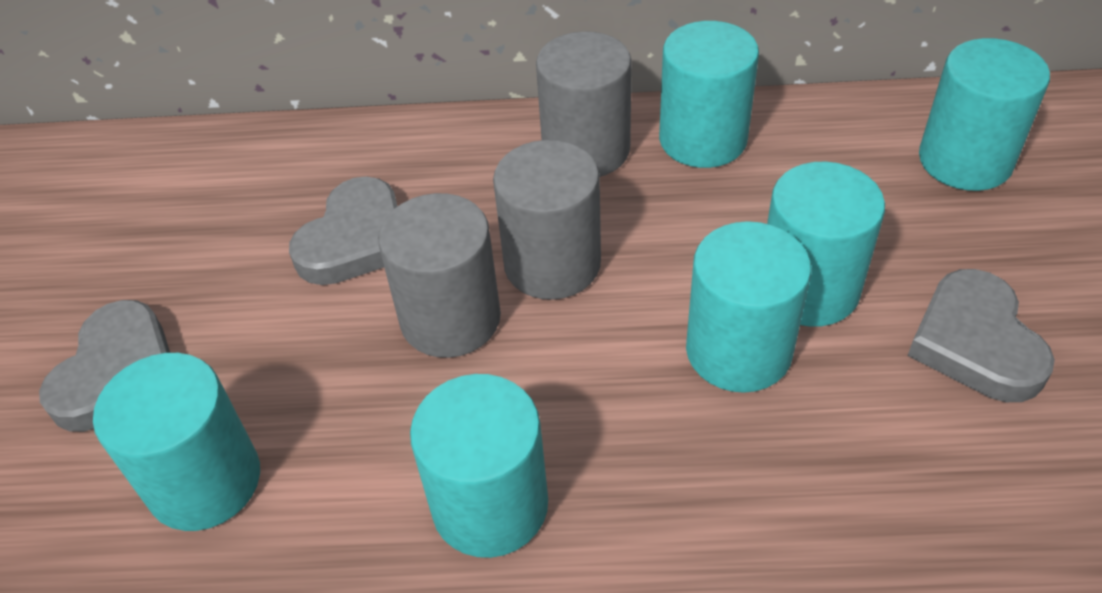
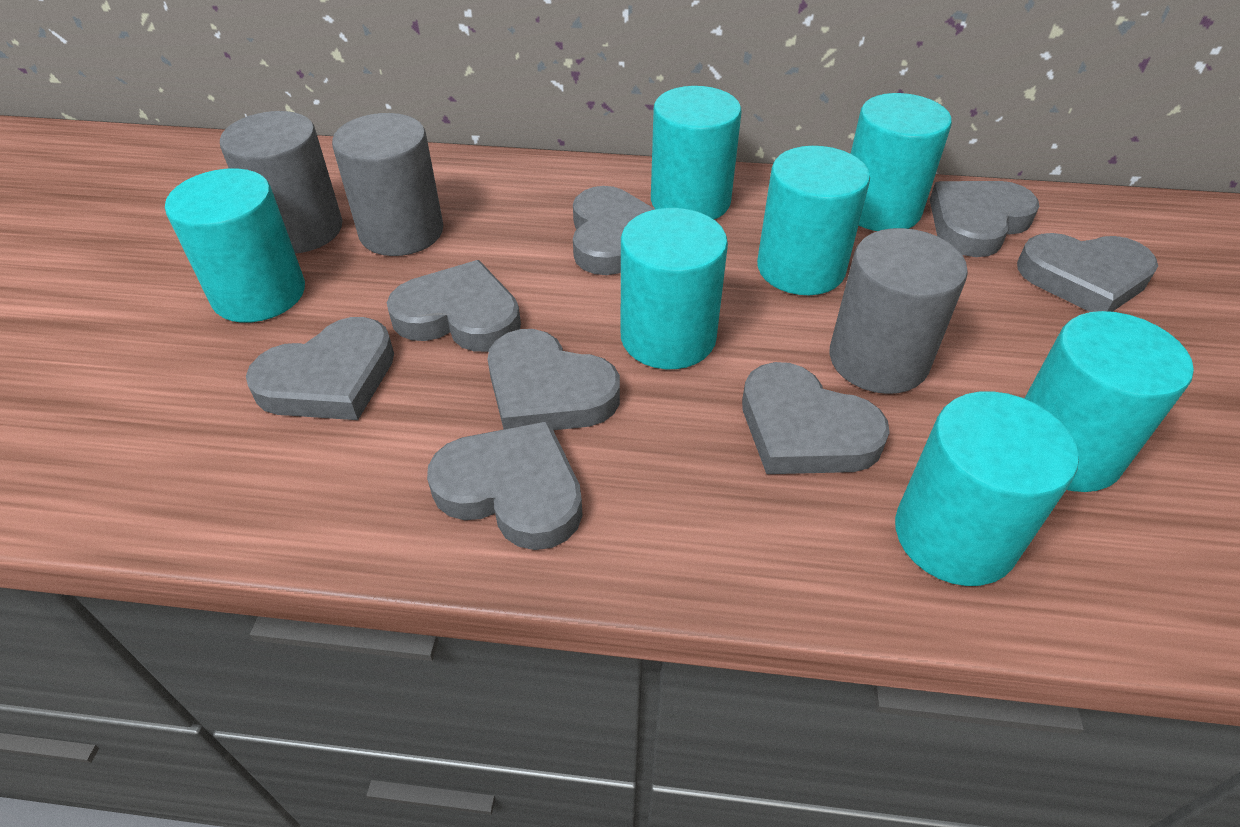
grey heart: 3 -> 8
turquoise cylinder: 6 -> 7

